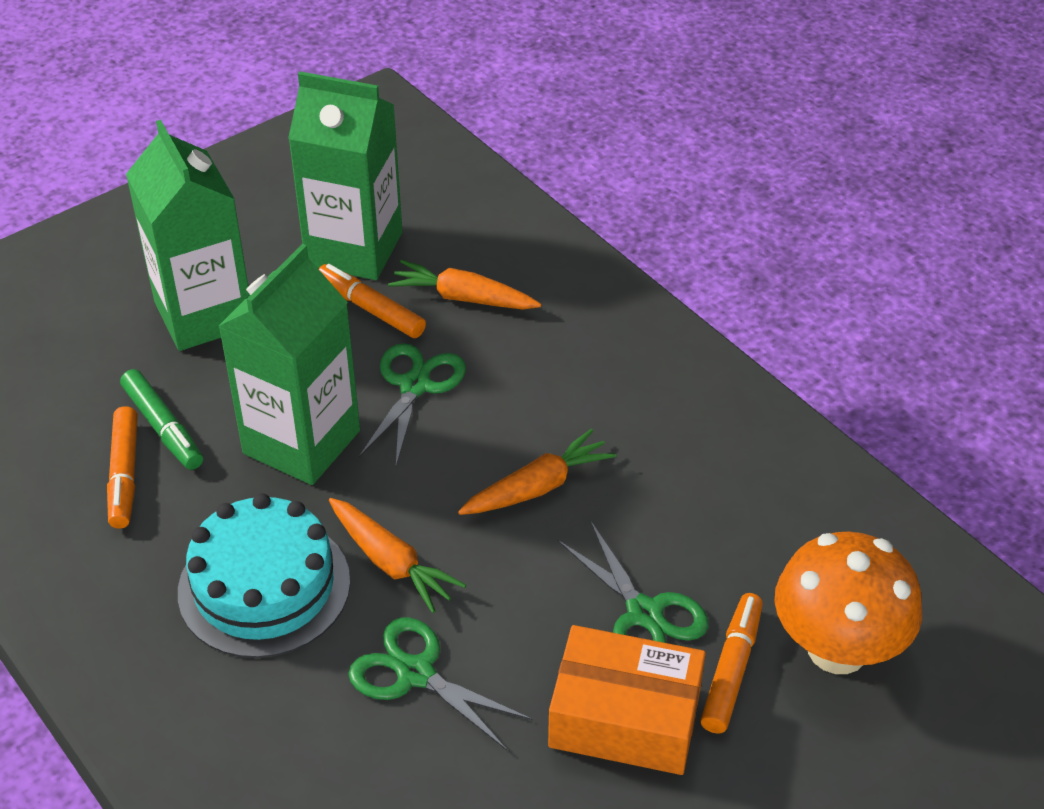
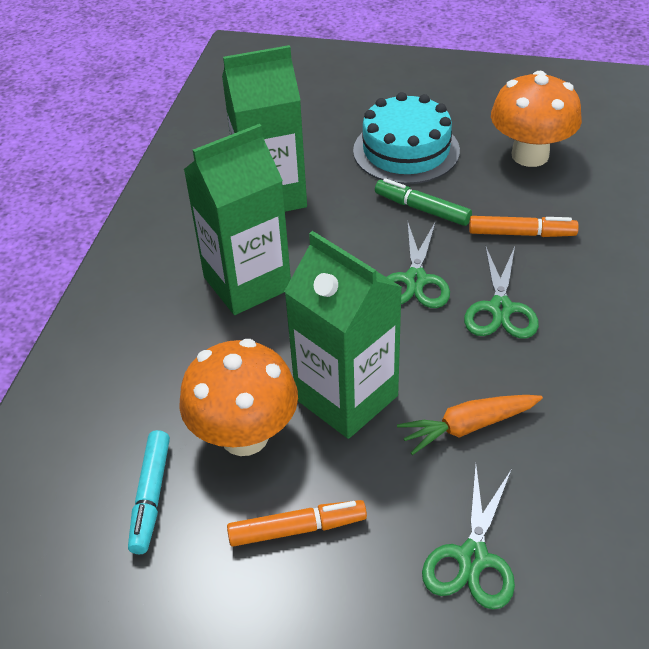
orange box: 1 -> 0
orange carrot: 3 -> 1
orange marker: 3 -> 2
orange mushroom: 1 -> 2
turquoise marker: 0 -> 1

